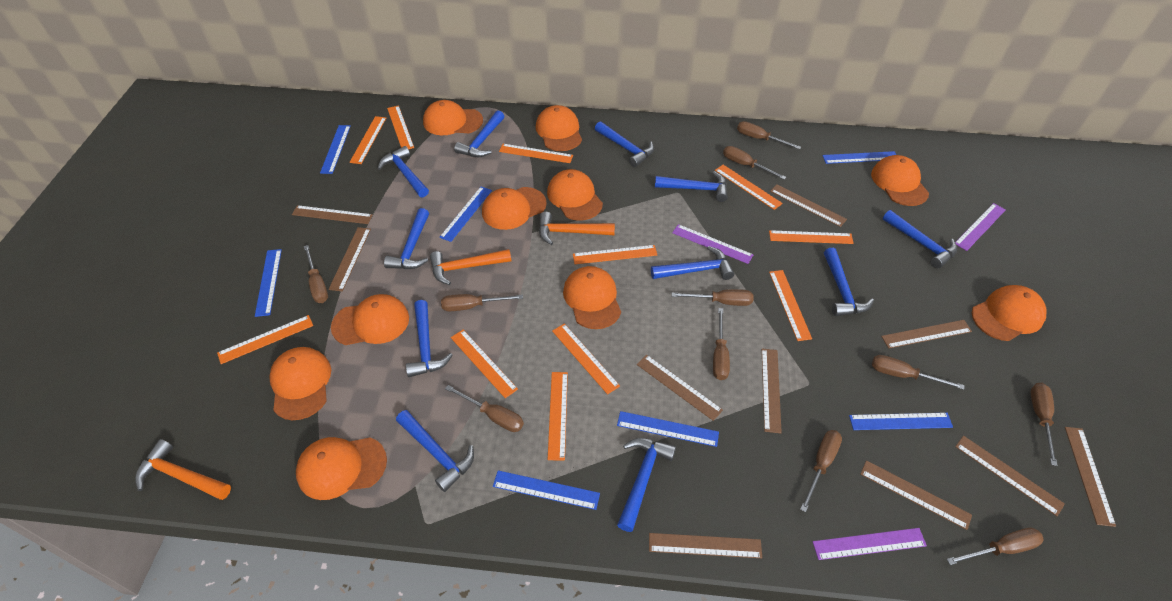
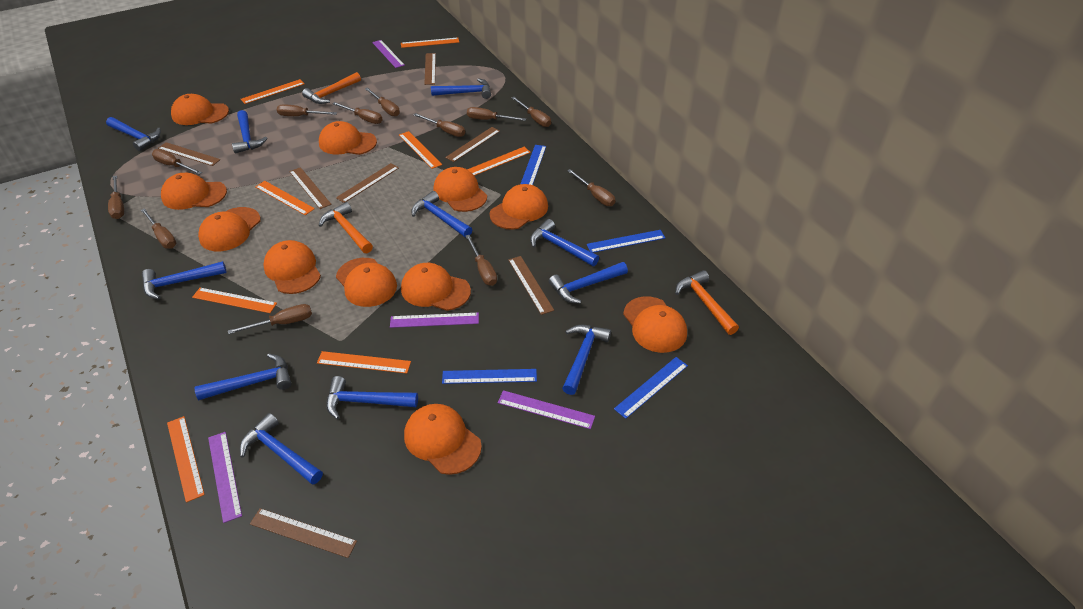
blue ruler: 7 -> 4
brown ruler: 10 -> 7
brown screwdriver: 11 -> 12
orange cap: 10 -> 11
orange ruler: 11 -> 8
purple ruler: 3 -> 4

